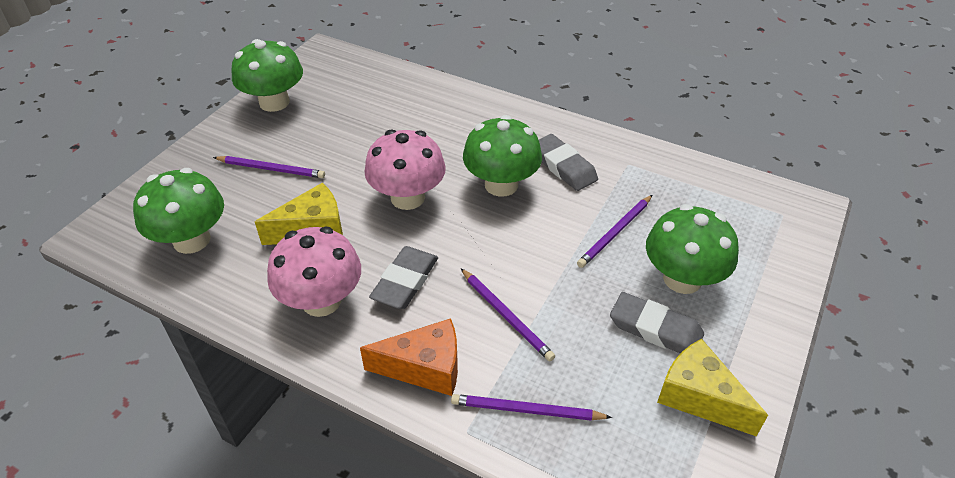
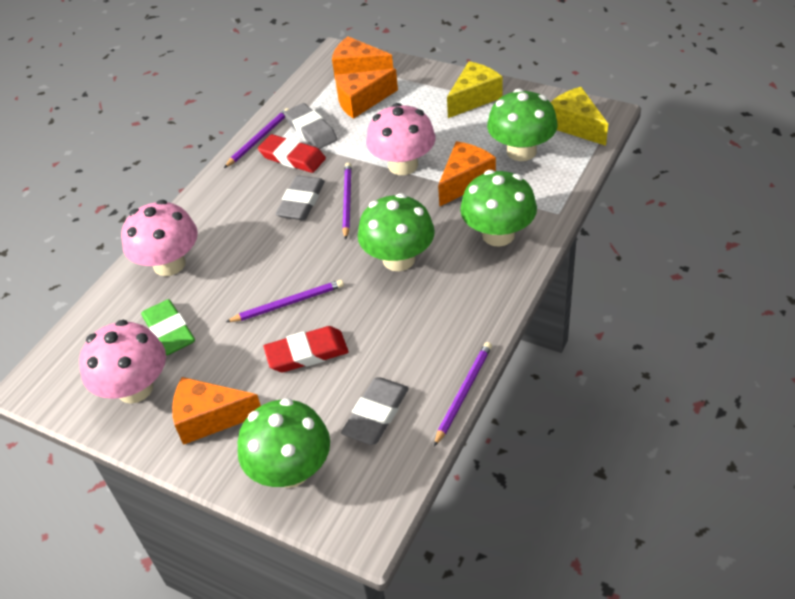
green eraser: 0 -> 1
orange cheese: 1 -> 4
pink mushroom: 2 -> 3
red eraser: 0 -> 2

